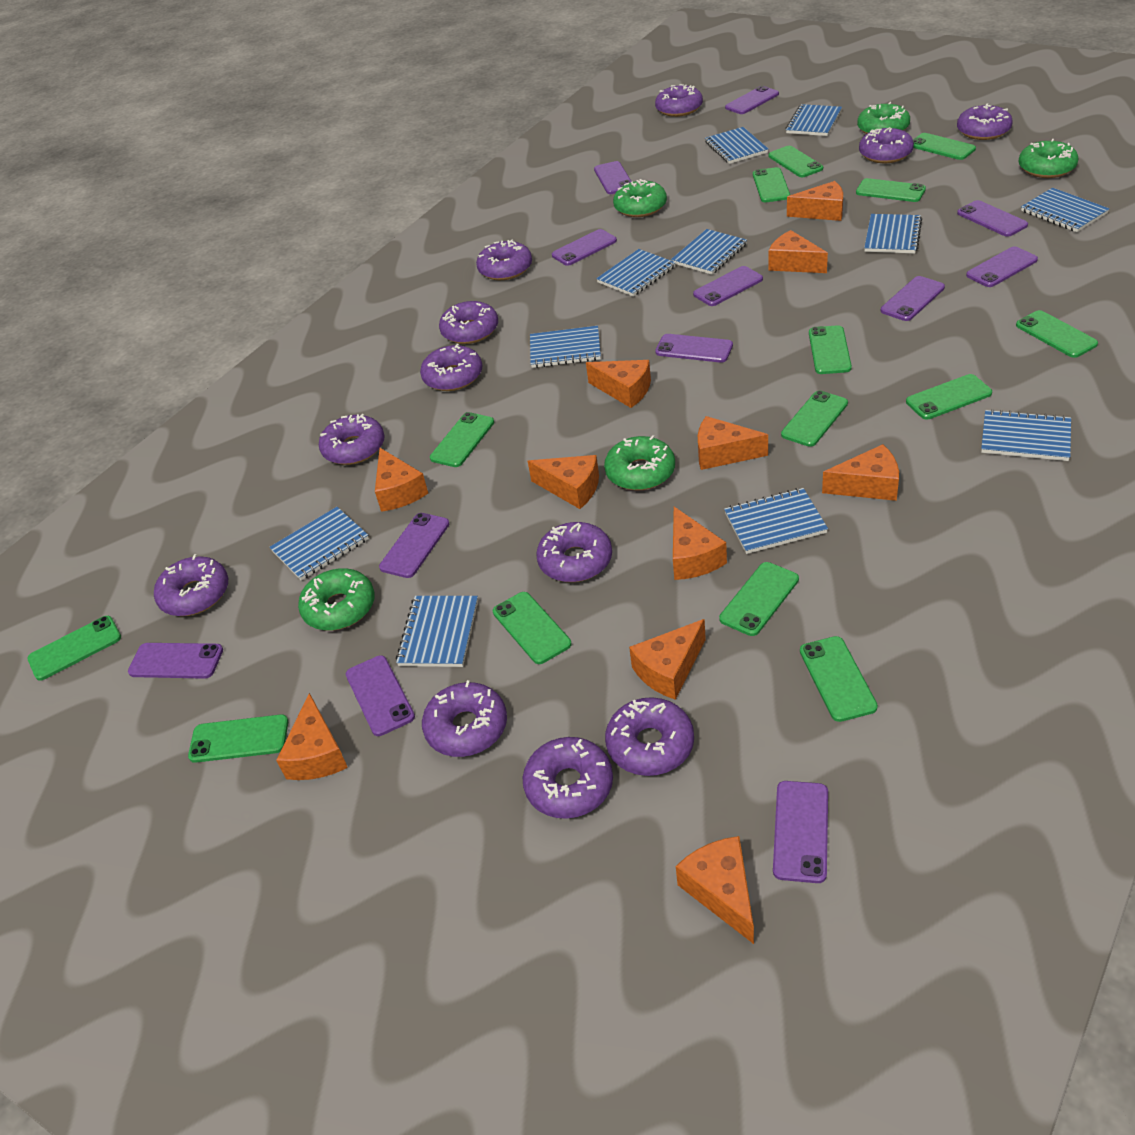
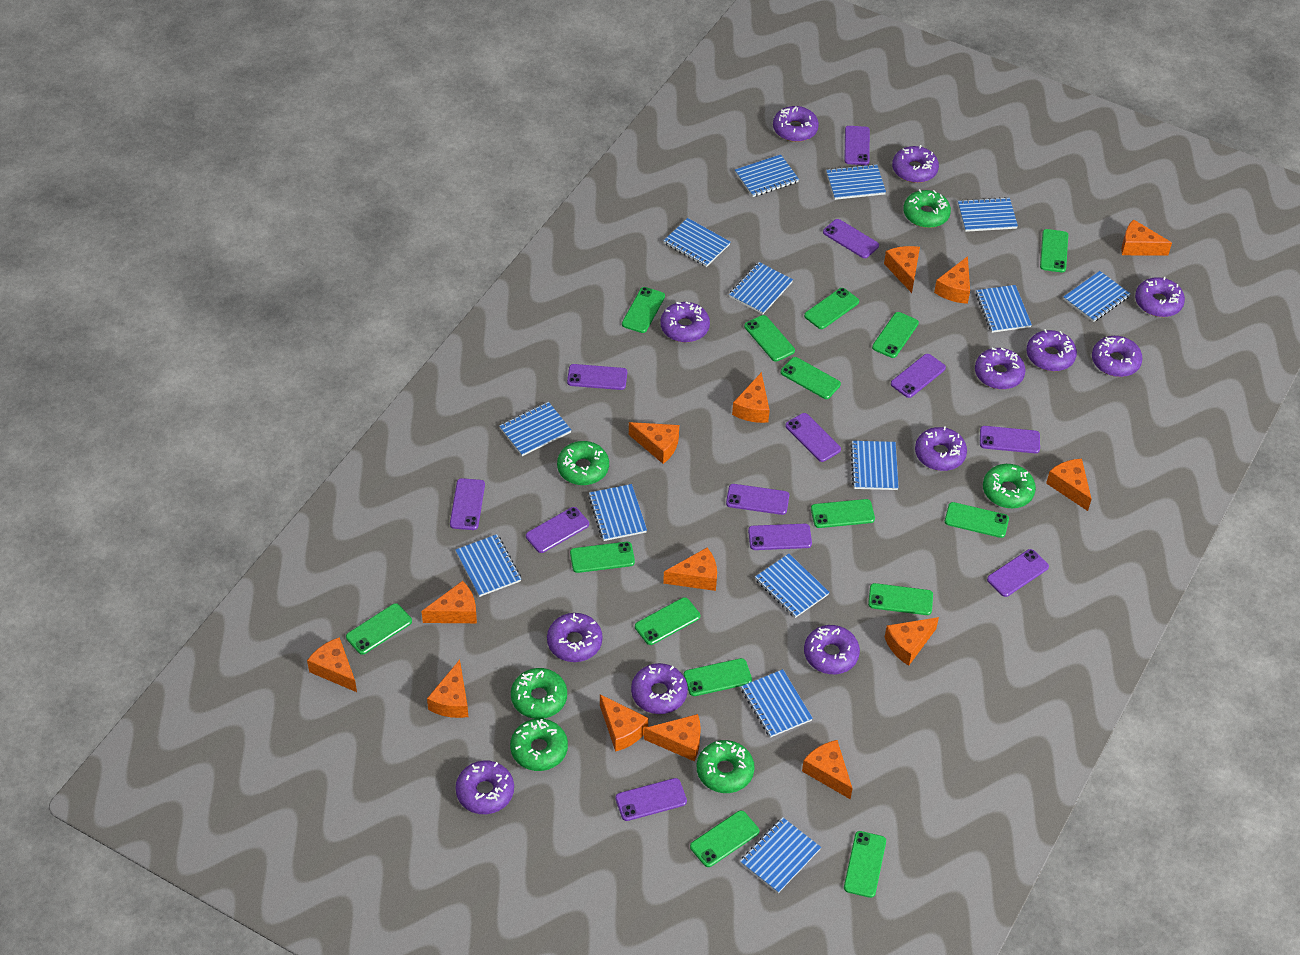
blue notebook: 11 -> 14
green donut: 5 -> 6
green phone: 14 -> 15
orange cheese: 11 -> 14

